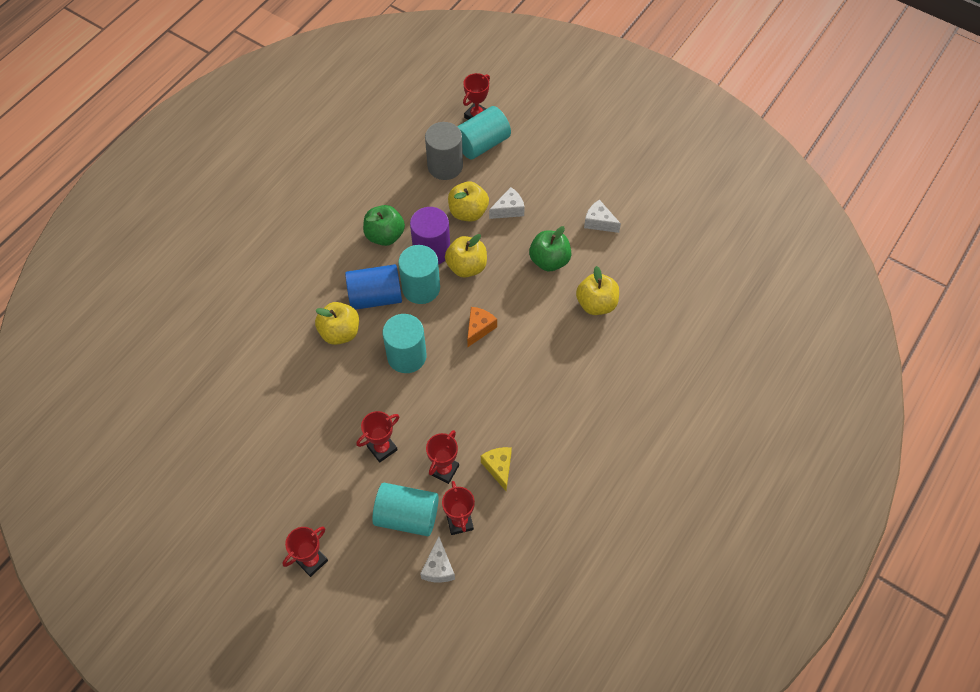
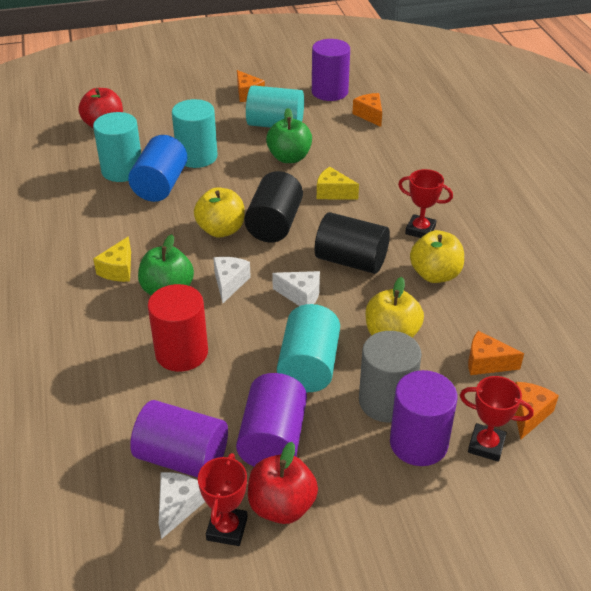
black cylinder: 0 -> 2
orange cheese: 1 -> 4
purple cylinder: 1 -> 4
red apple: 0 -> 2
red cylinder: 0 -> 1
red trophy: 5 -> 3
yellow apple: 4 -> 3
yellow cheese: 1 -> 2

